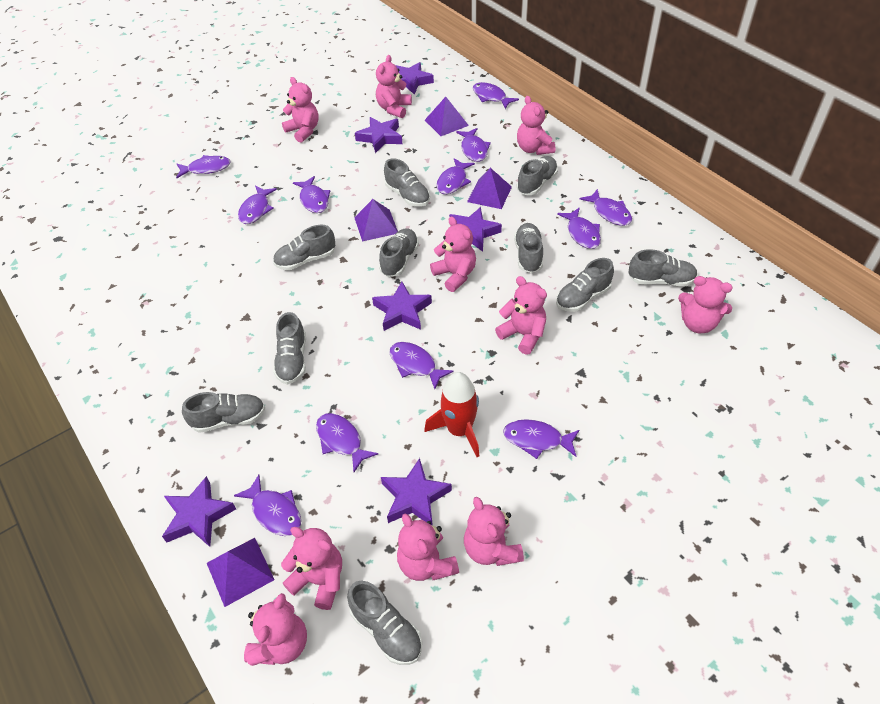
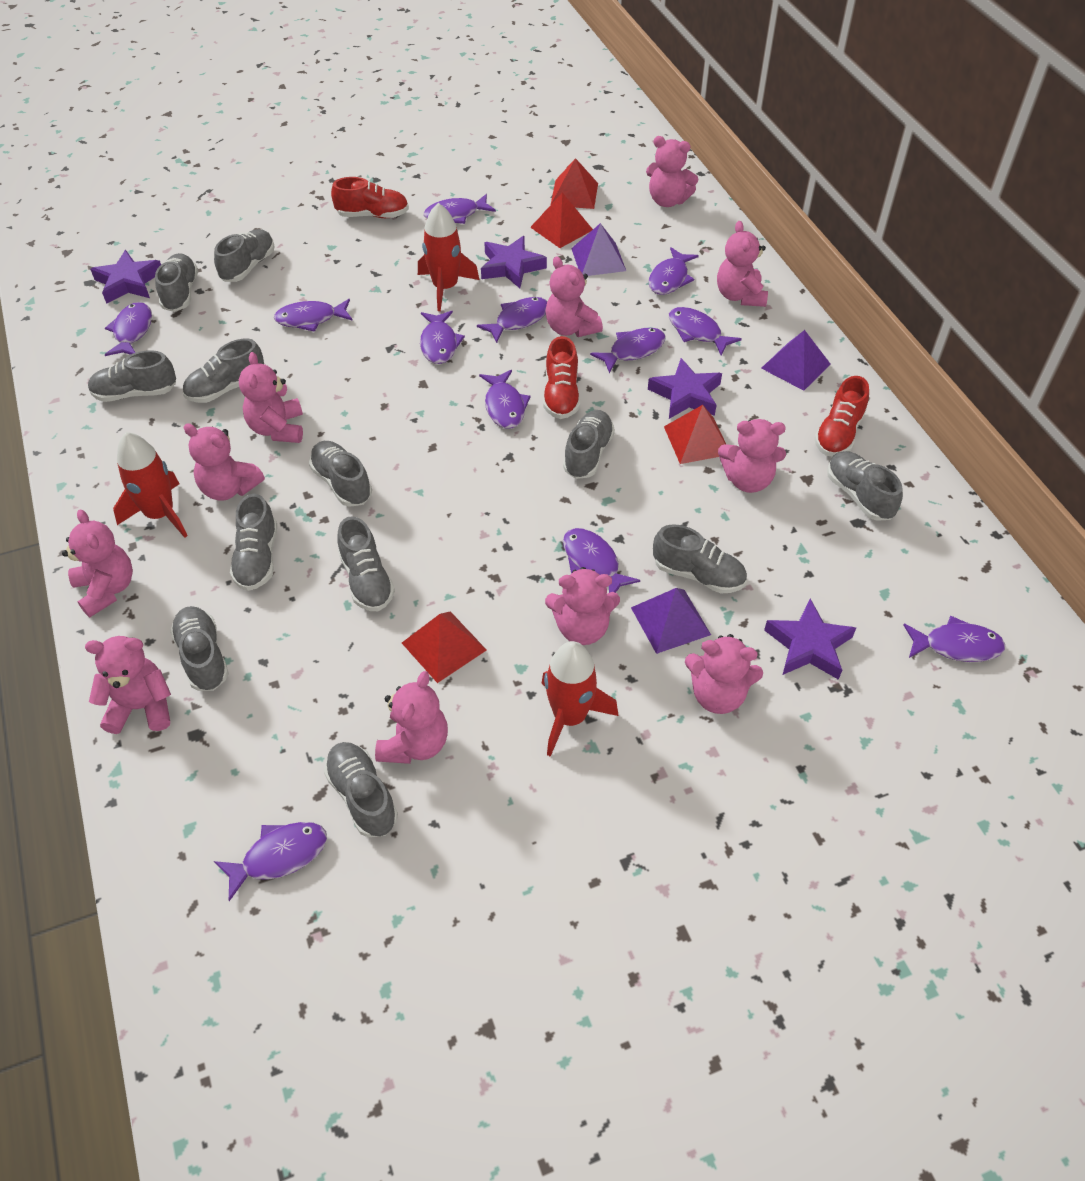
grey shoe: 10 -> 12
pink teddy bear: 10 -> 11
purple pyramid: 4 -> 3
purple star: 6 -> 4
red pyramid: 0 -> 4
red rocket: 1 -> 3
red shoe: 0 -> 3

